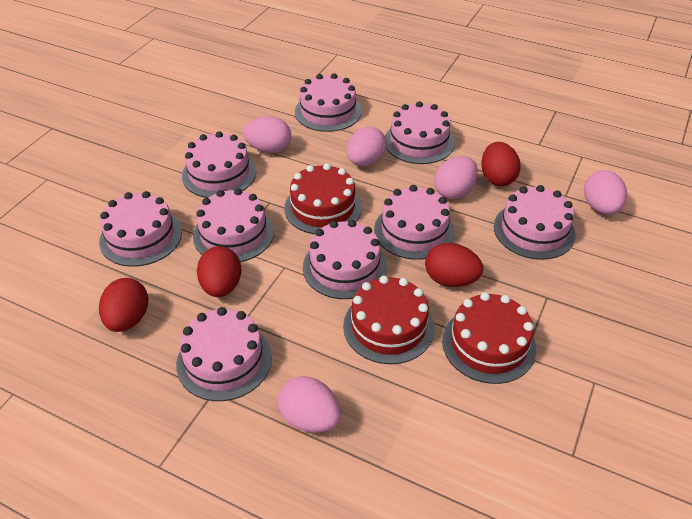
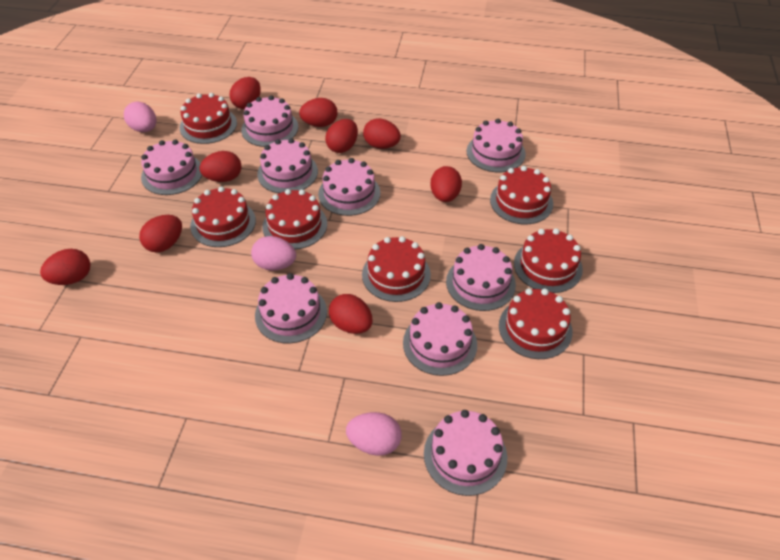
pink egg: 5 -> 3
red cake: 3 -> 7
red egg: 4 -> 9

